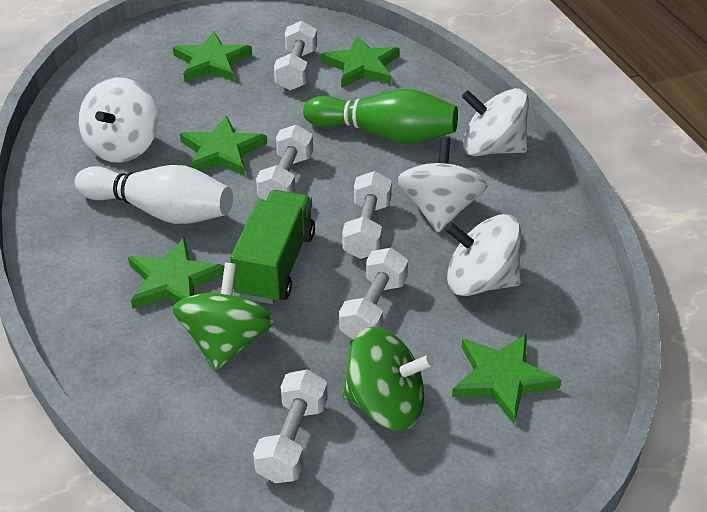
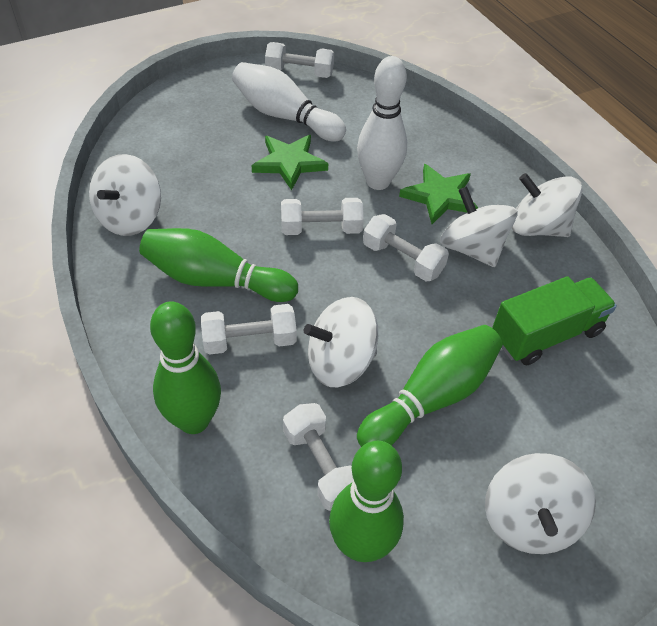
green bowling pin: 1 -> 4
green spinning top: 2 -> 0
green star: 5 -> 2
white bowling pin: 1 -> 2
white spinning top: 4 -> 5

